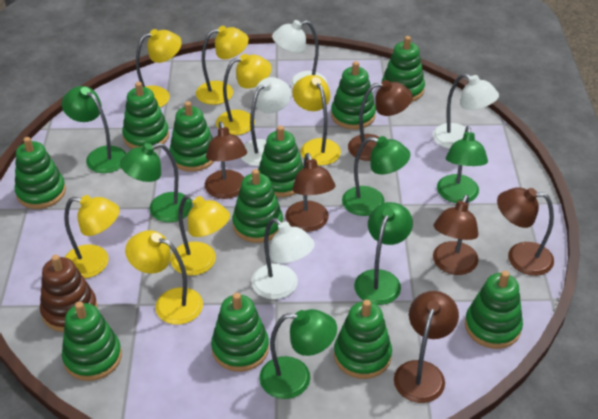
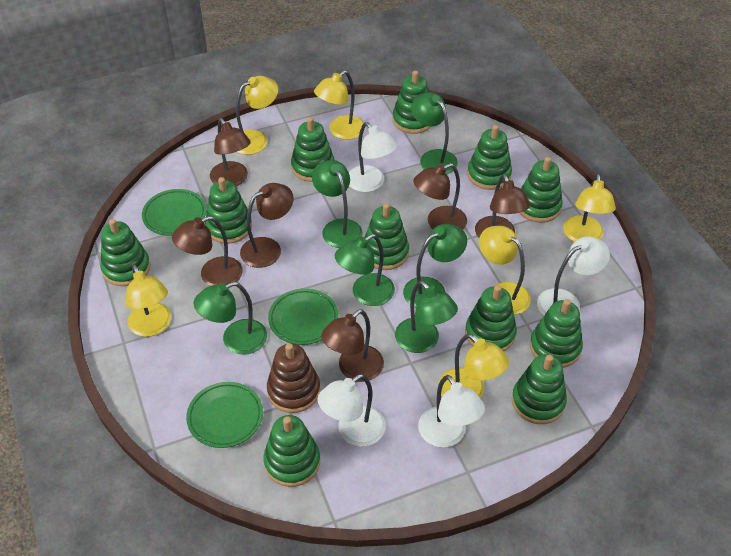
green plate: 0 -> 3
yellow lamp: 7 -> 6

